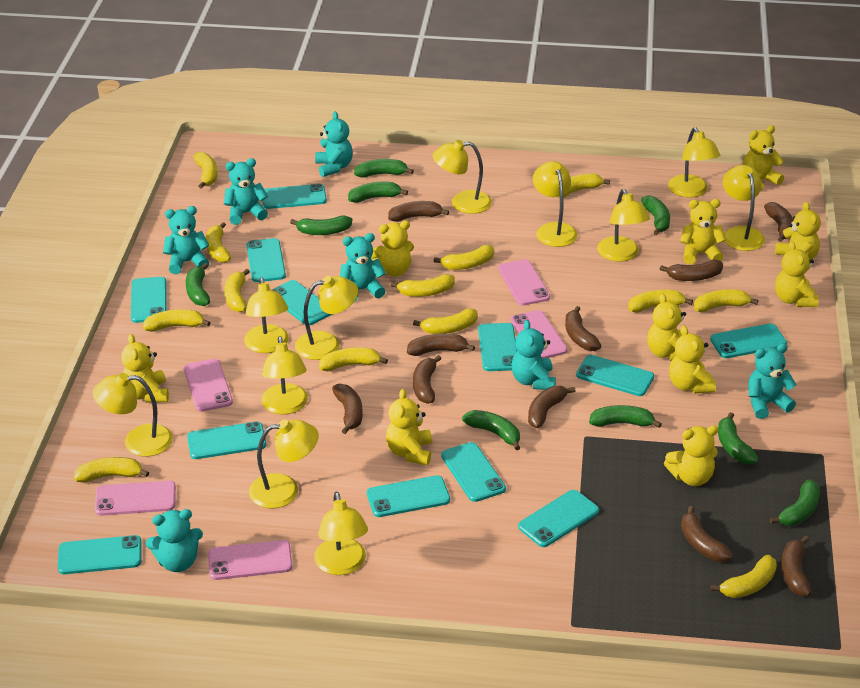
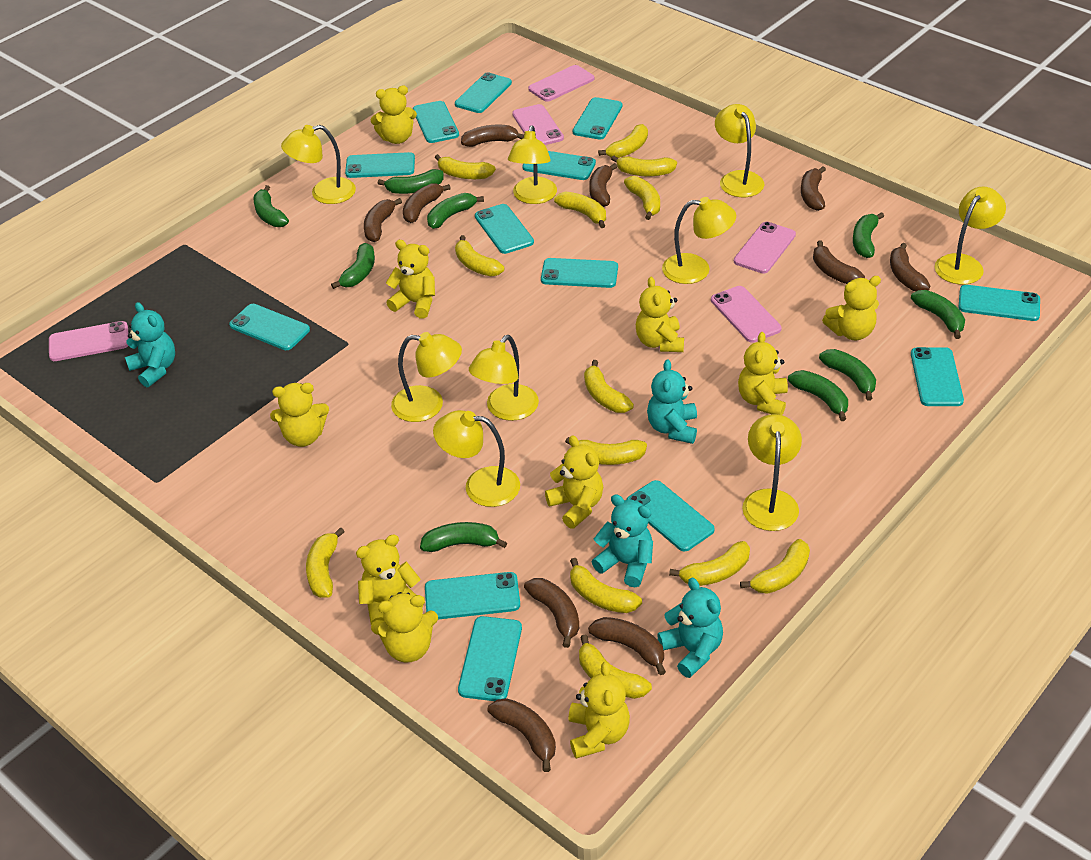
turquoise phone: 12 -> 13
turquoise teddy bear: 7 -> 4
yellow lamp: 11 -> 9

